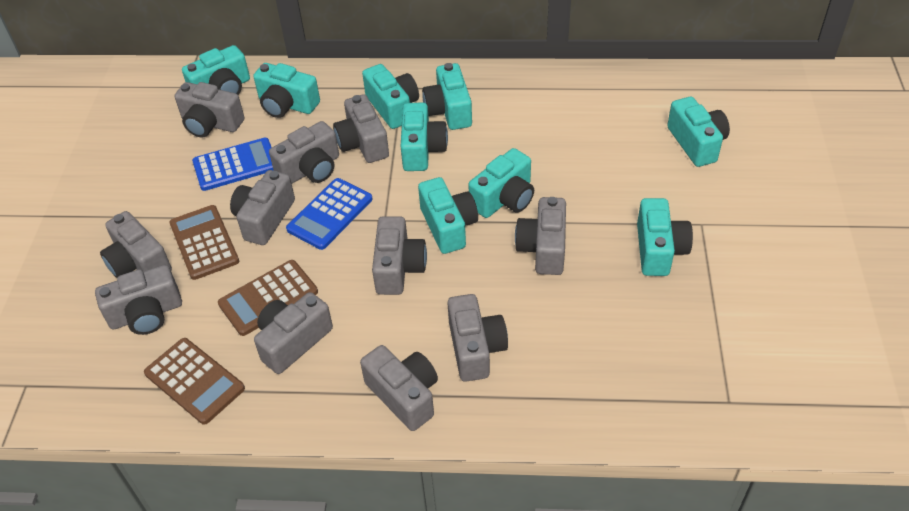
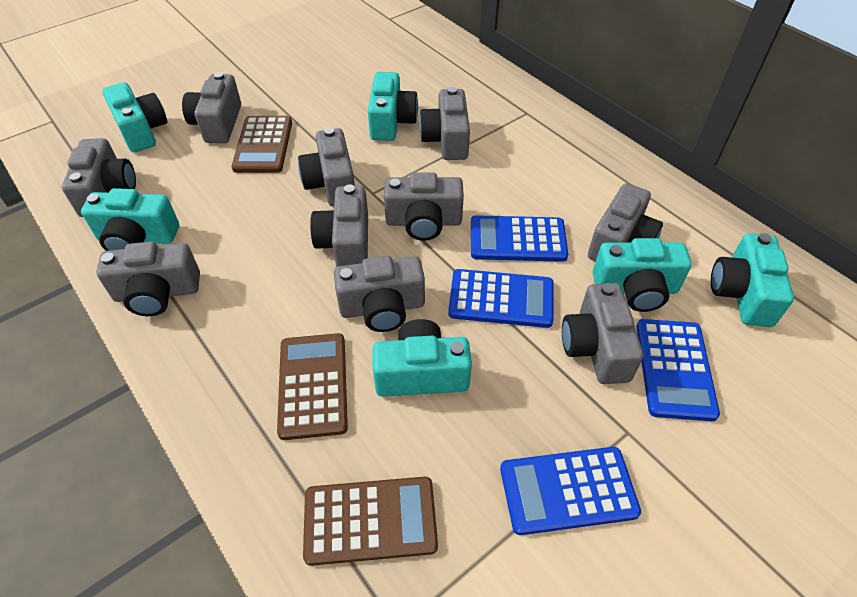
blue calculator: 2 -> 4
grey camera: 11 -> 10
turquoise camera: 9 -> 6

